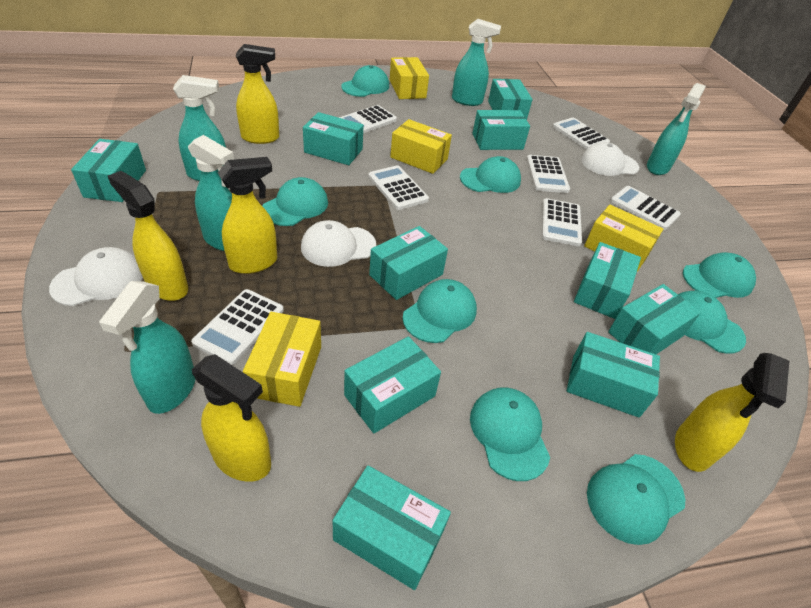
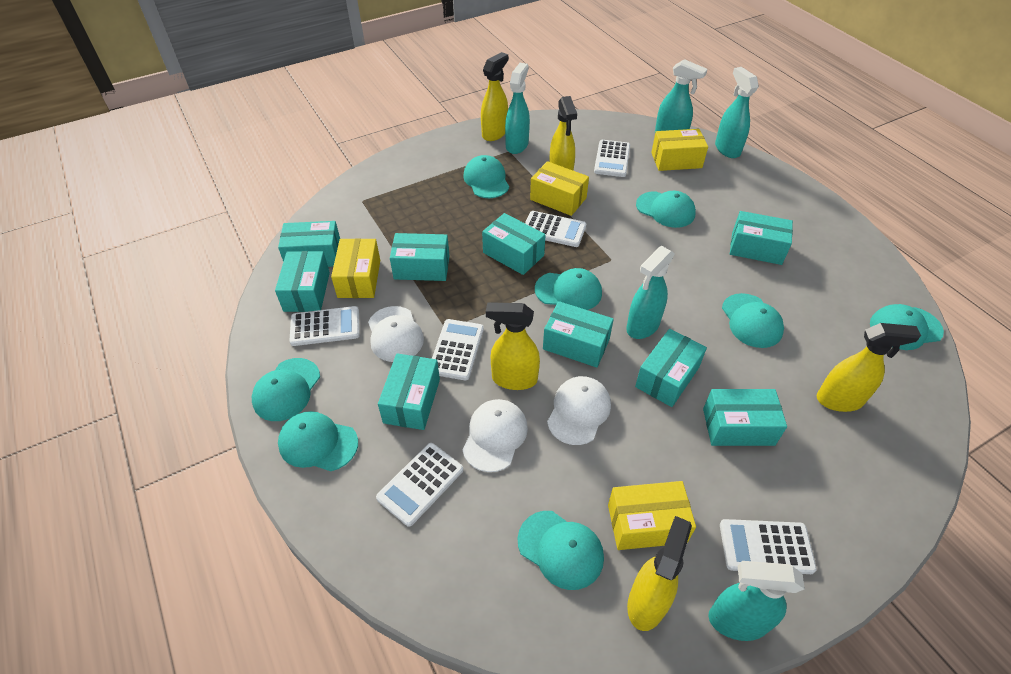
turquoise box: 10 -> 9
white calculator: 7 -> 6

